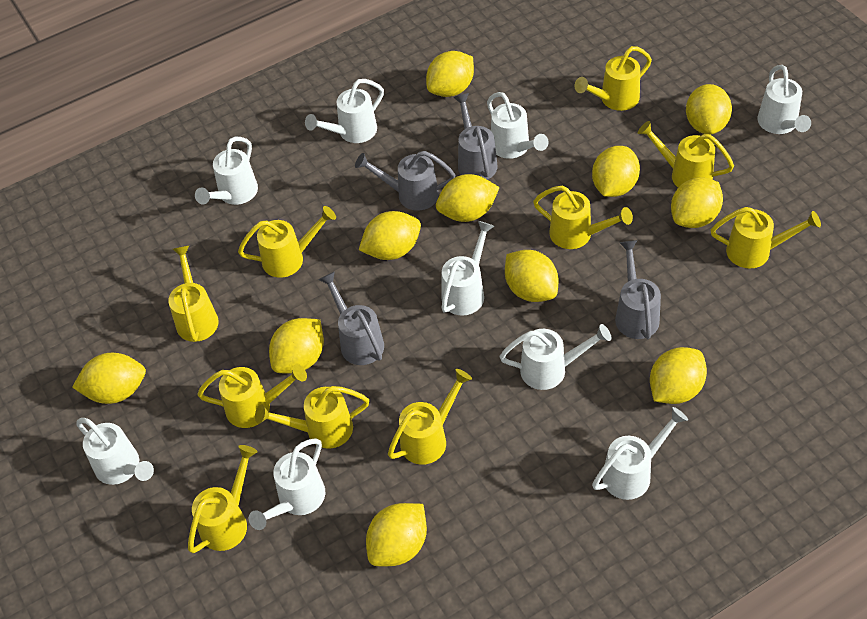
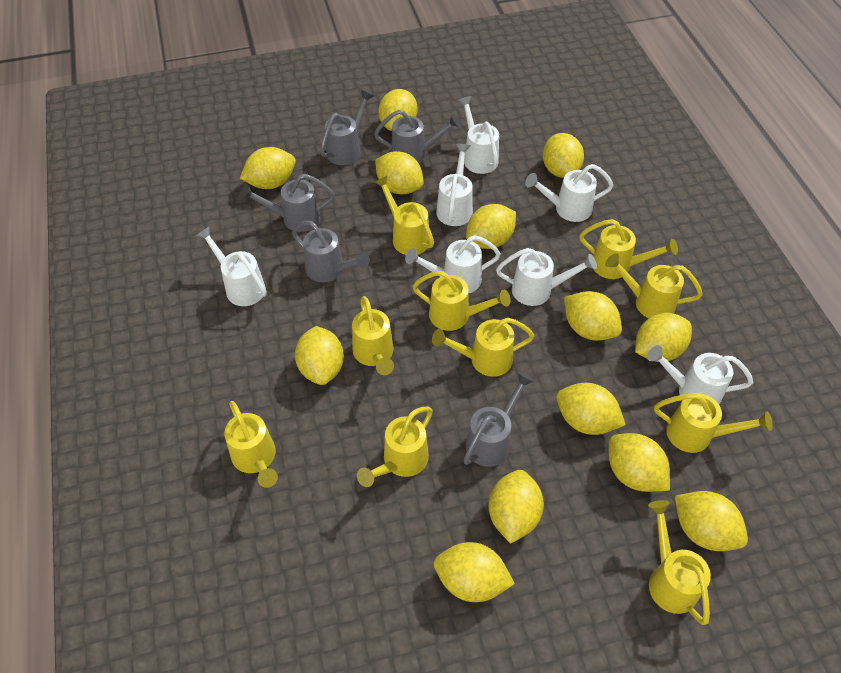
grey watering can: 4 -> 5
white watering can: 9 -> 7
yellow lemon: 11 -> 13

